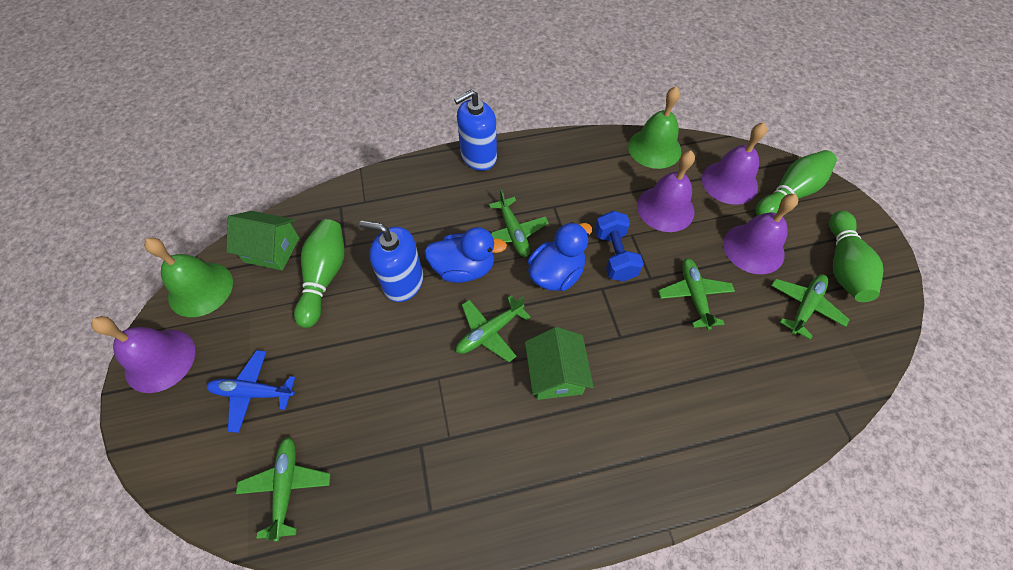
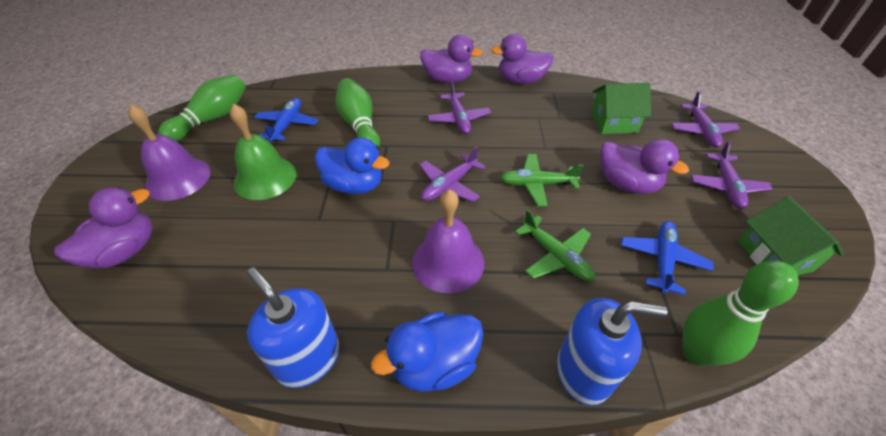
blue dumbbell: 1 -> 0
blue plane: 1 -> 2
green bell: 2 -> 1
green plane: 5 -> 2
purple bell: 4 -> 2
purple duck: 0 -> 4
purple plane: 0 -> 4

